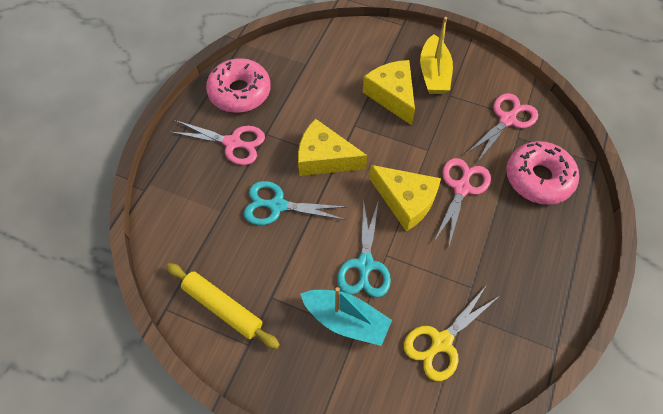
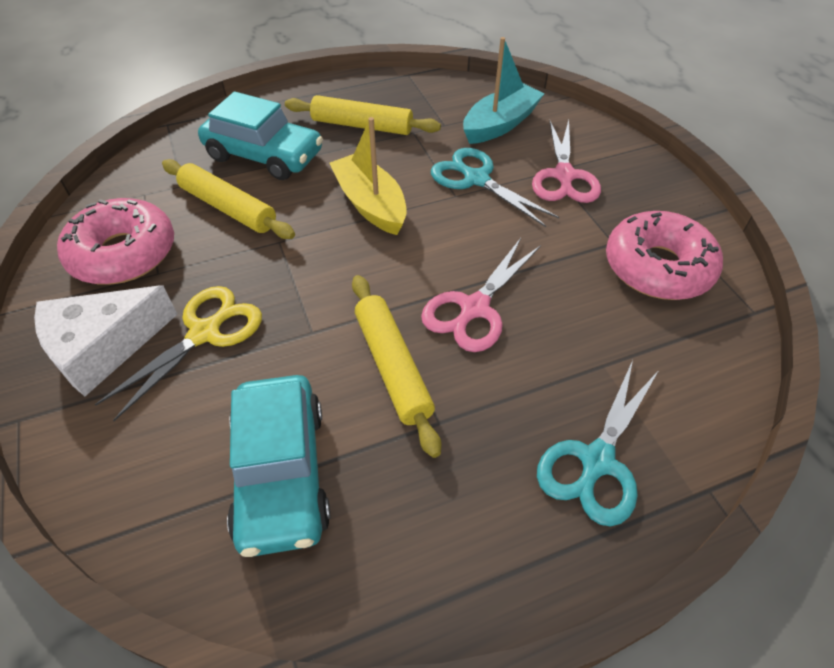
pink scissors: 3 -> 2
turquoise car: 0 -> 2
white cheese: 0 -> 1
yellow cheese: 3 -> 0
yellow rolling pin: 1 -> 3

